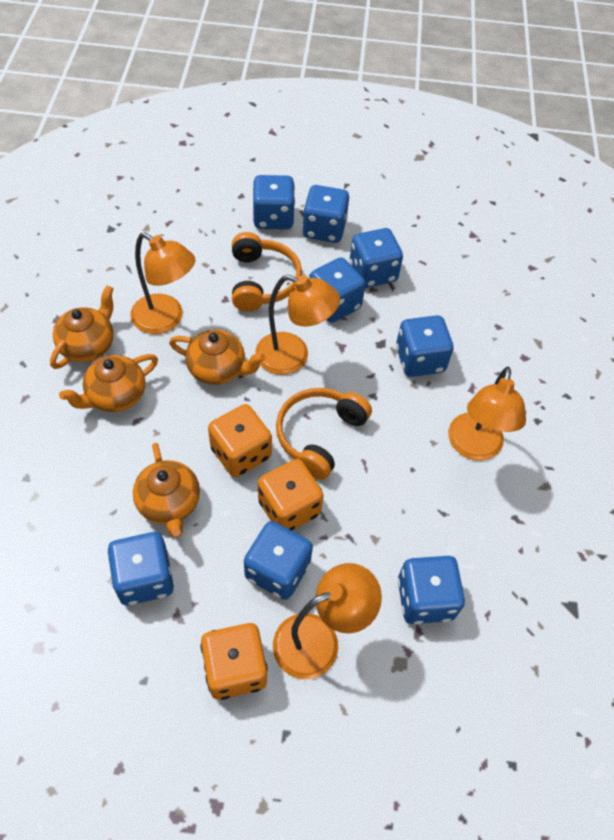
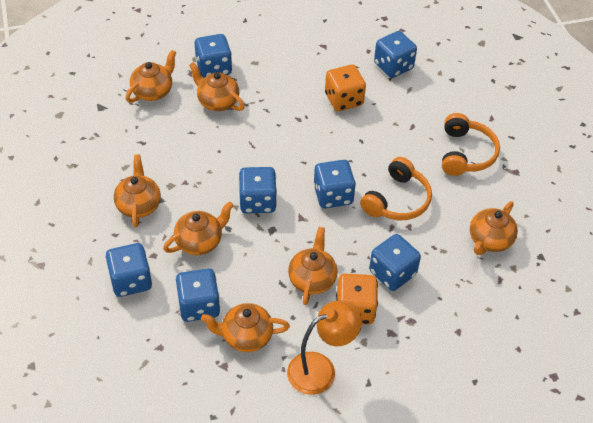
blue dice: 8 -> 7
orange dice: 3 -> 2
orange lamp: 4 -> 1
orange teapot: 4 -> 7

